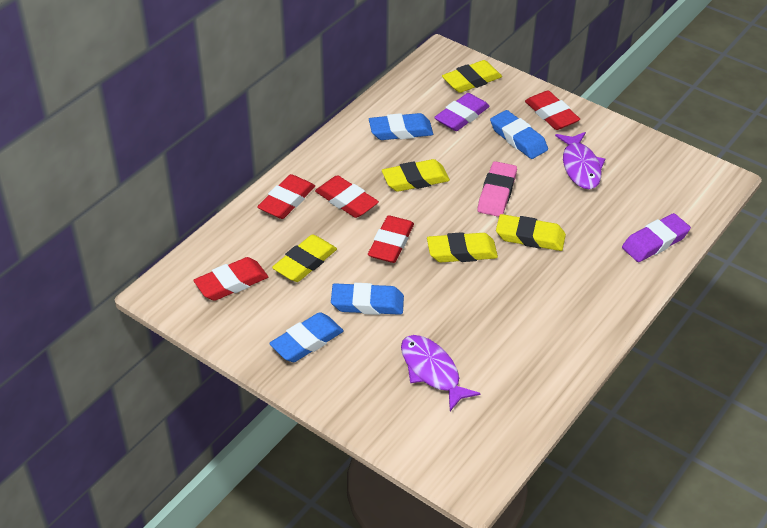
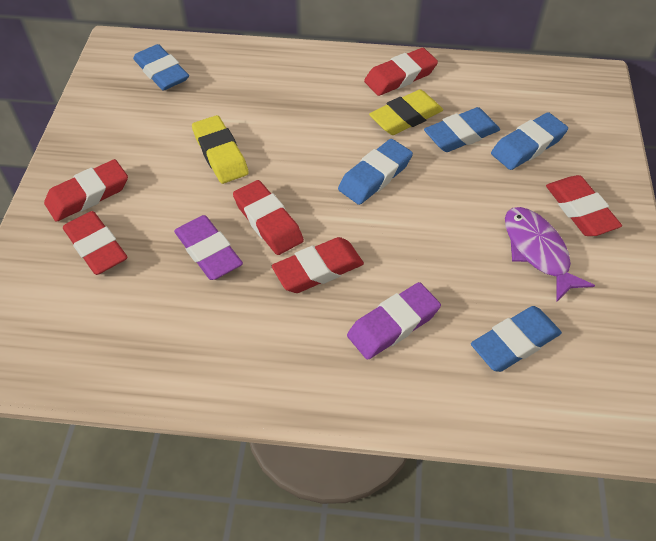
blue eraser: 4 -> 5
pink eraser: 1 -> 0
purple fish: 2 -> 1
red eraser: 5 -> 6
yellow eraser: 5 -> 2

